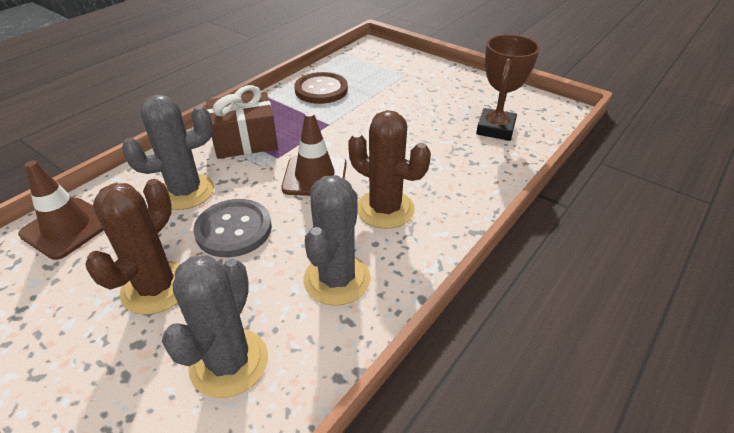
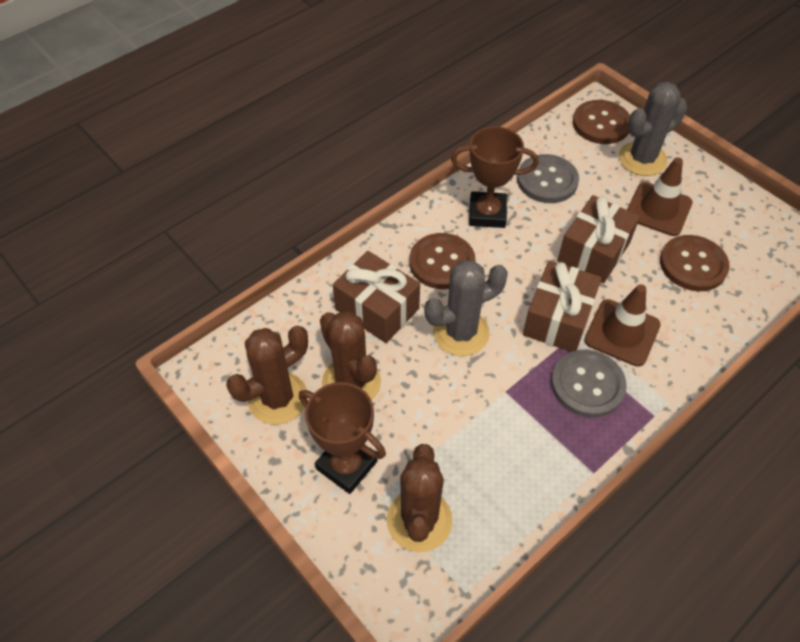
brown button: 1 -> 3
brown cactus: 2 -> 3
brown gift: 1 -> 3
brown trophy: 1 -> 2
grey button: 1 -> 2
grey cactus: 3 -> 2

